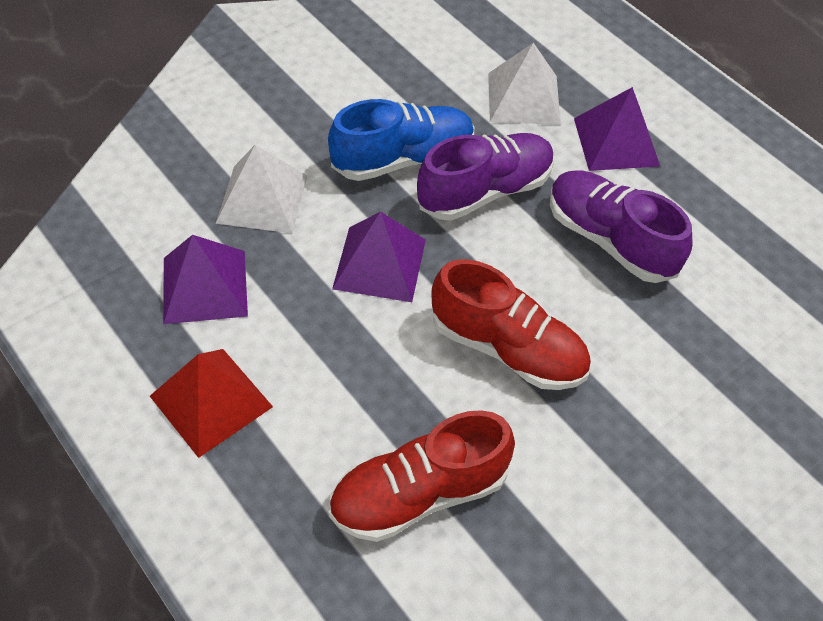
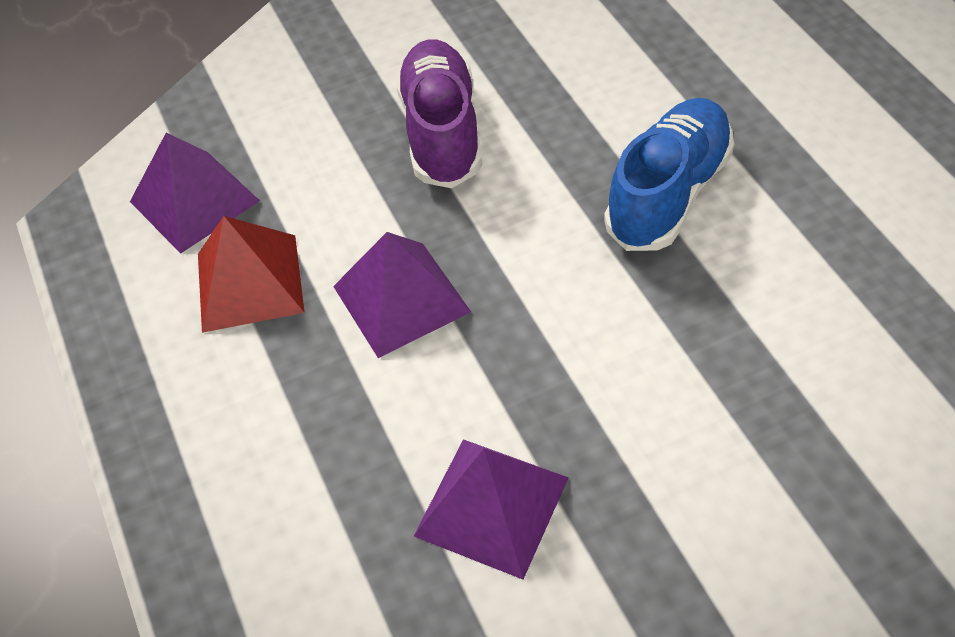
purple shoe: 2 -> 1
red shoe: 2 -> 0
white pyramid: 2 -> 0

